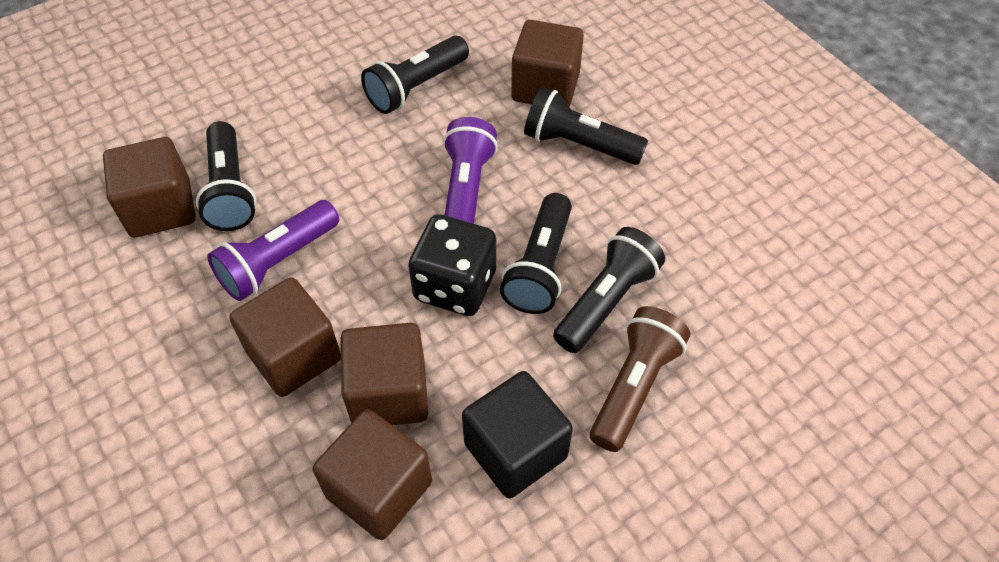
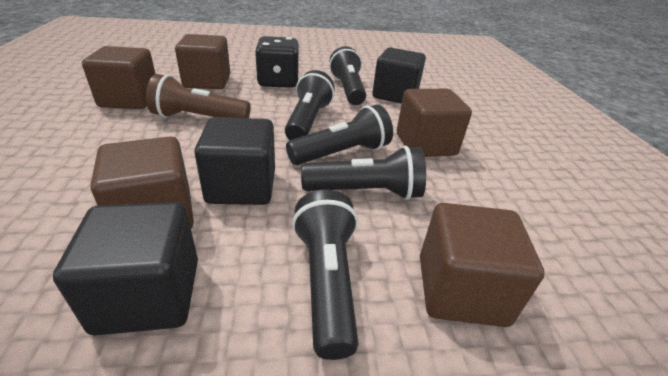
black cube: 1 -> 3
purple flashlight: 2 -> 0

